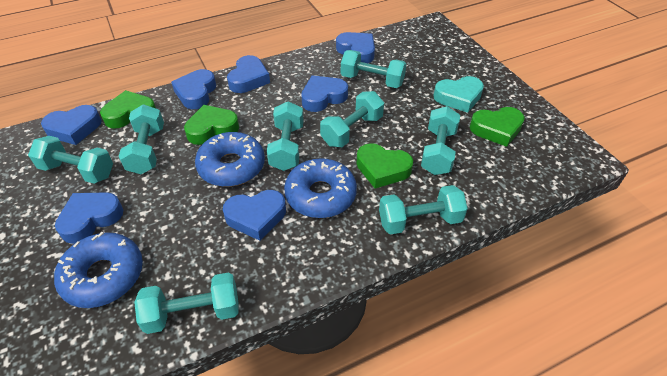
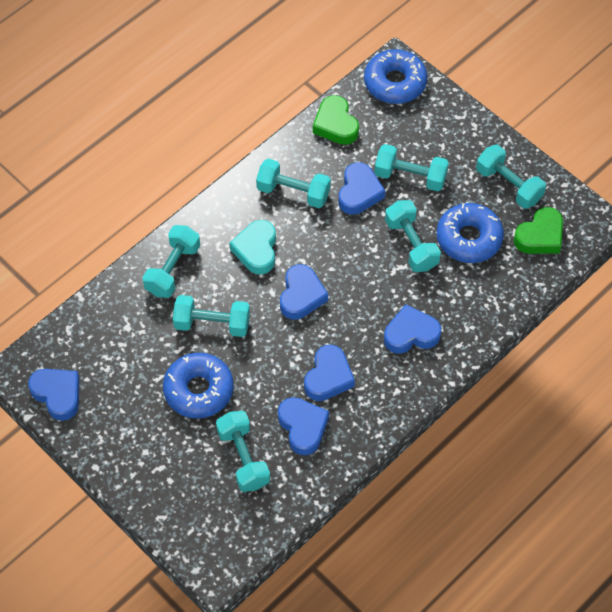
blue heart: 7 -> 6
green heart: 4 -> 2
turquoise dumbbell: 8 -> 7

